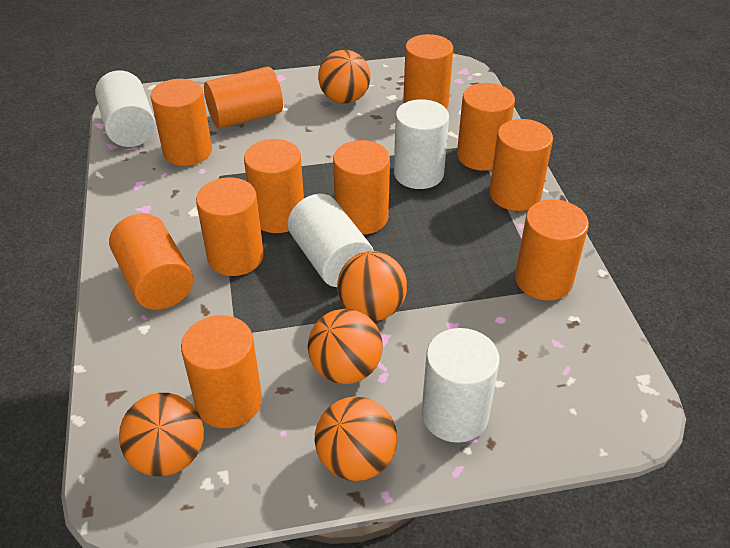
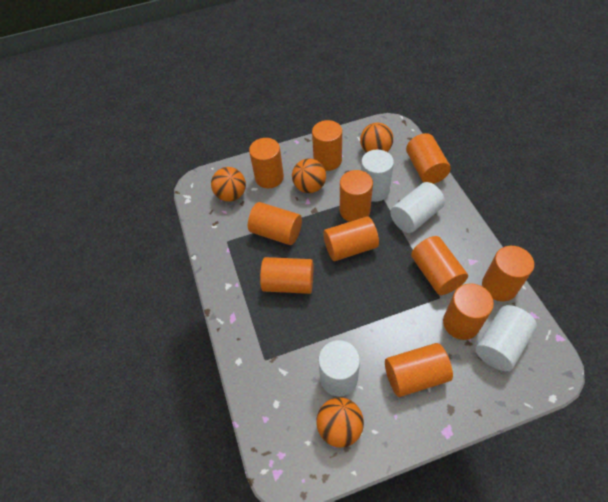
orange ball: 5 -> 4

